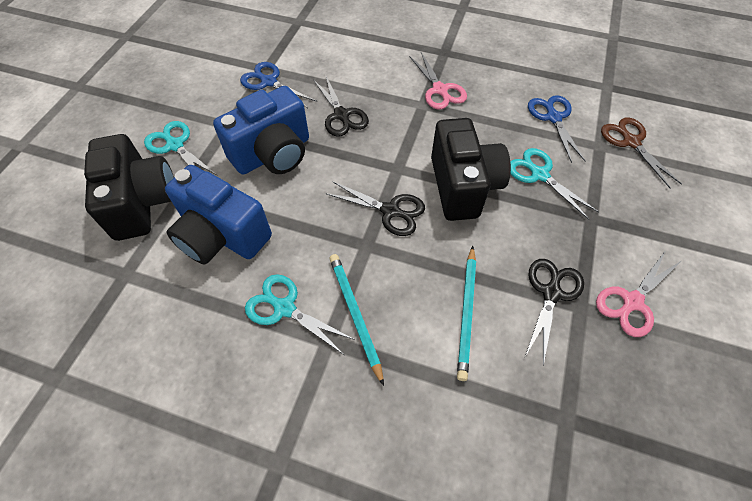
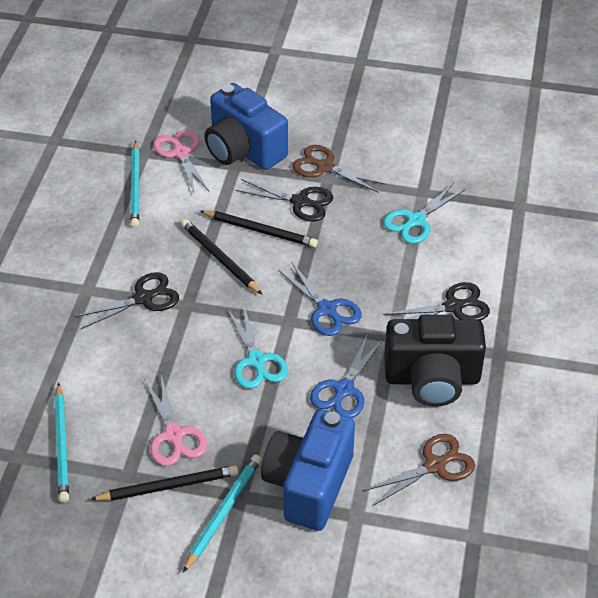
black camera: 2 -> 1
black pencil: 0 -> 3
brown scissors: 1 -> 2
turquoise pencil: 2 -> 3
turquoise scissors: 3 -> 2

